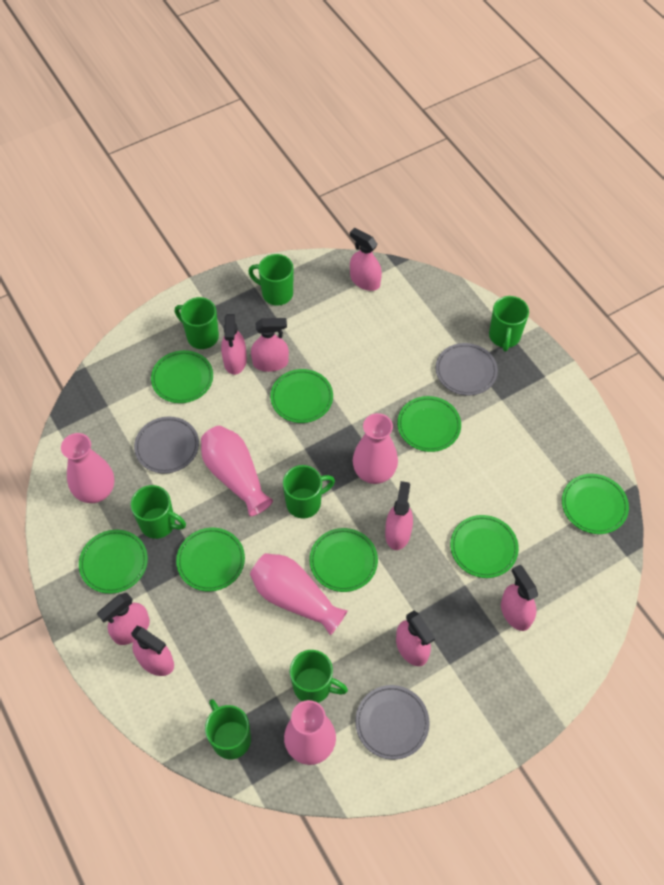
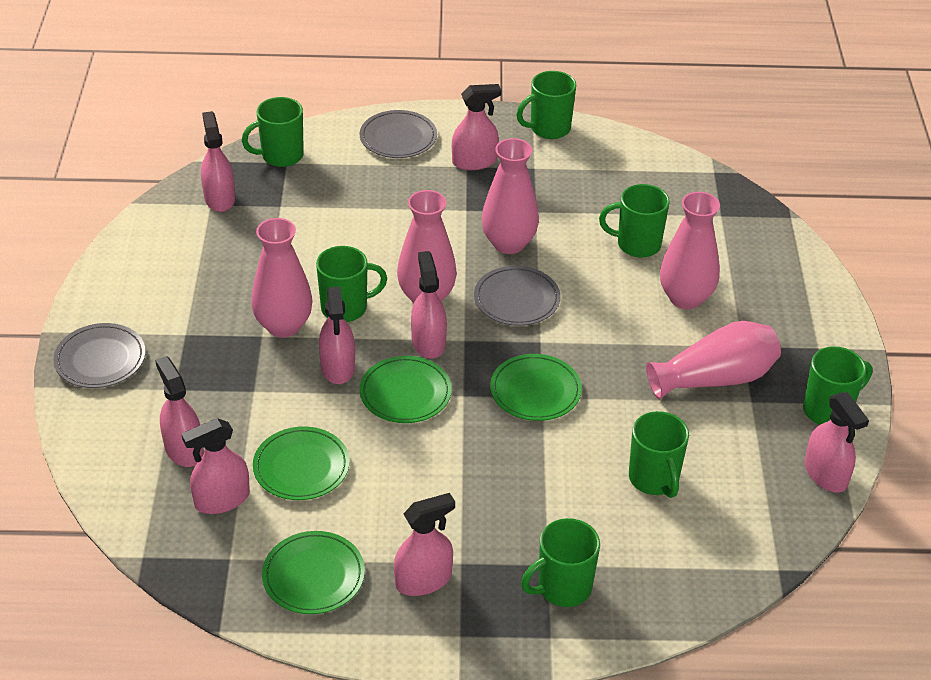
green plate: 8 -> 4

